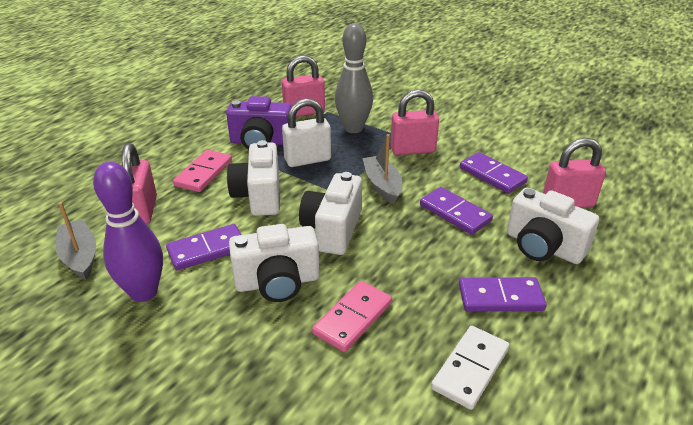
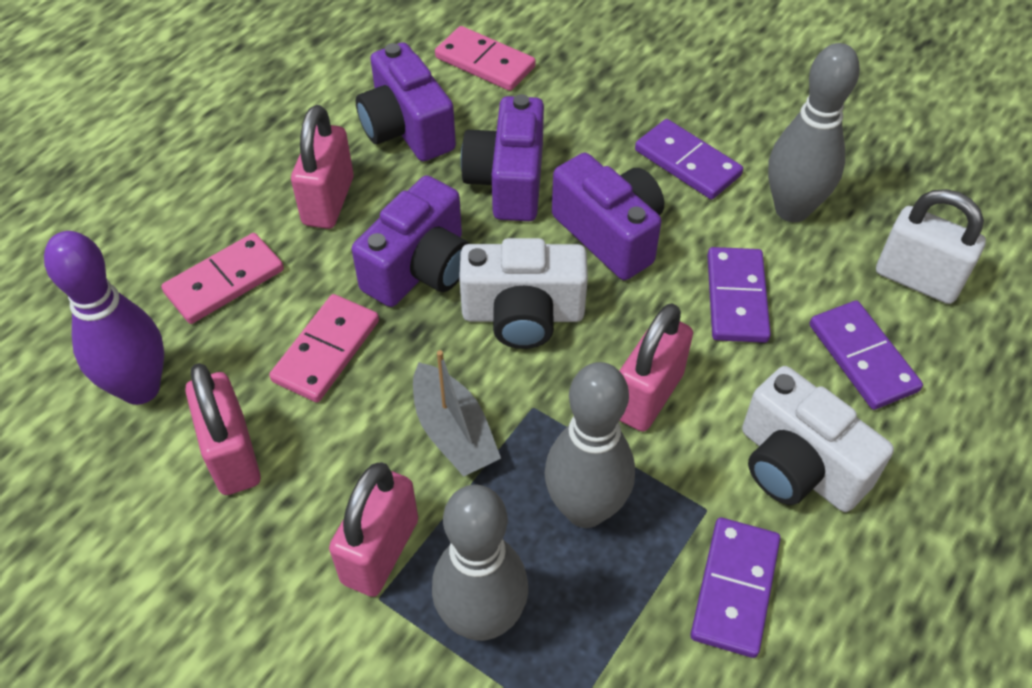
grey boat: 2 -> 1
grey bowling pin: 1 -> 3
pink domino: 2 -> 3
purple camera: 1 -> 4
white camera: 4 -> 2
white domino: 1 -> 0

